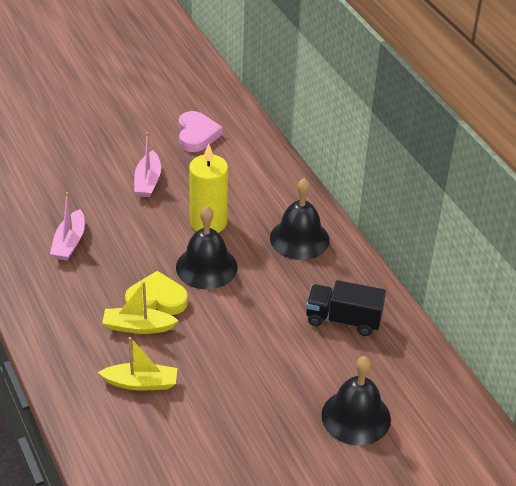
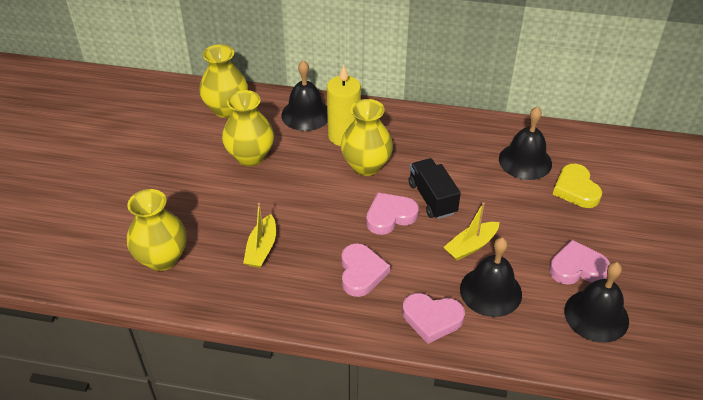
black bell: 3 -> 4
pink boat: 2 -> 0
pink heart: 1 -> 4
yellow vase: 0 -> 4

